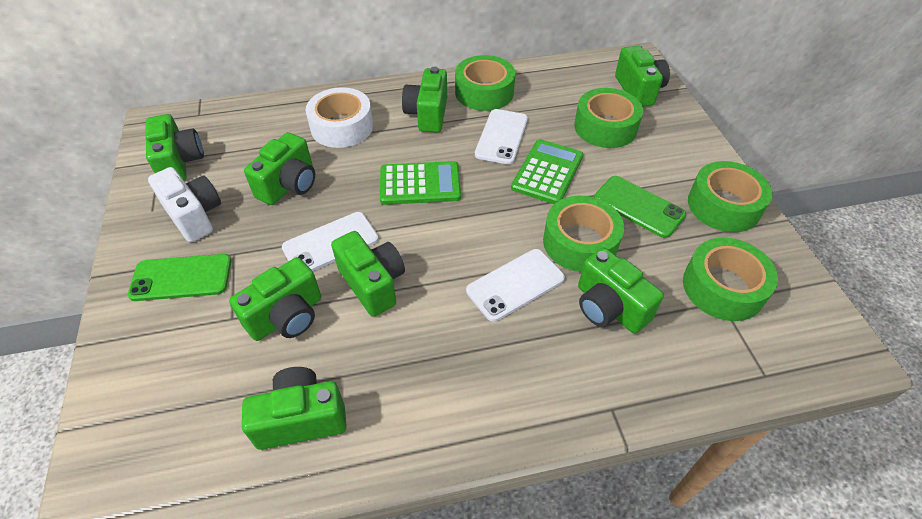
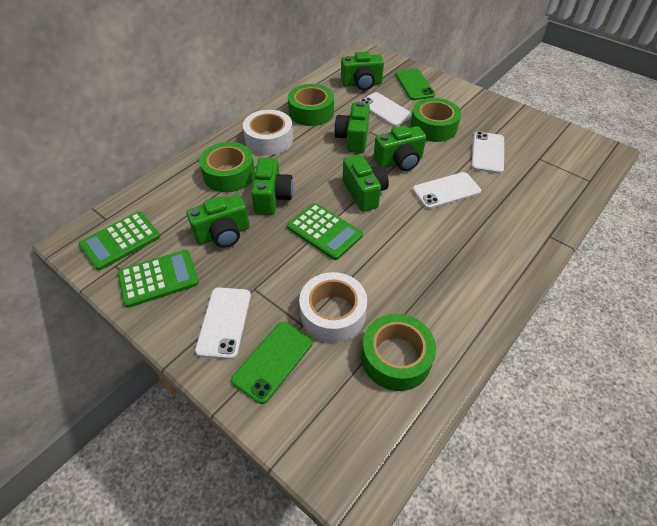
green calculator: 2 -> 3
green camera: 8 -> 6
green tape: 5 -> 4
white camera: 1 -> 0
white phone: 3 -> 4
white tape: 1 -> 2

